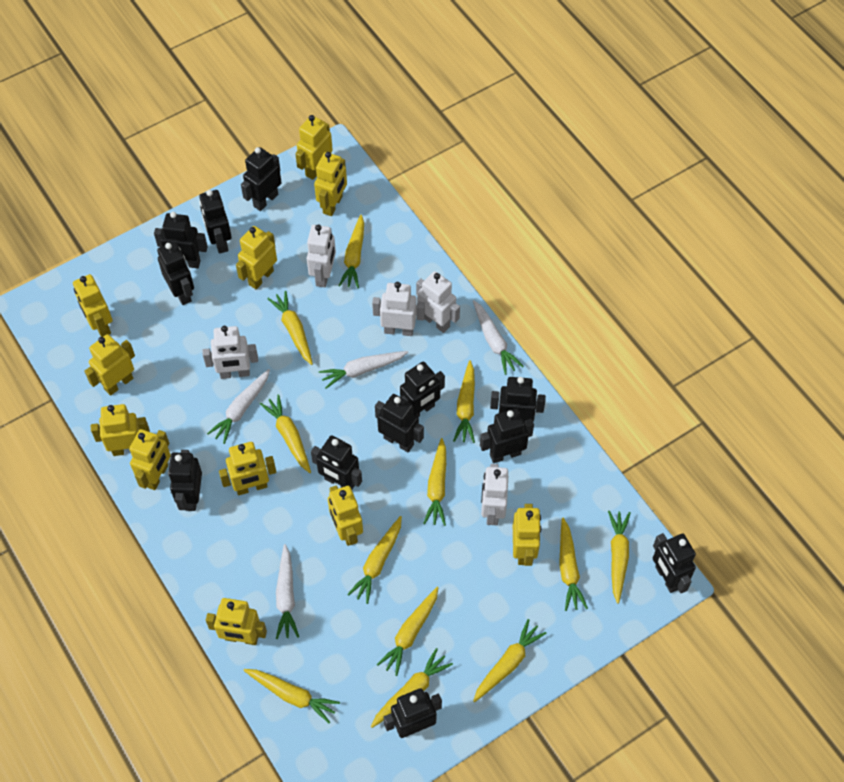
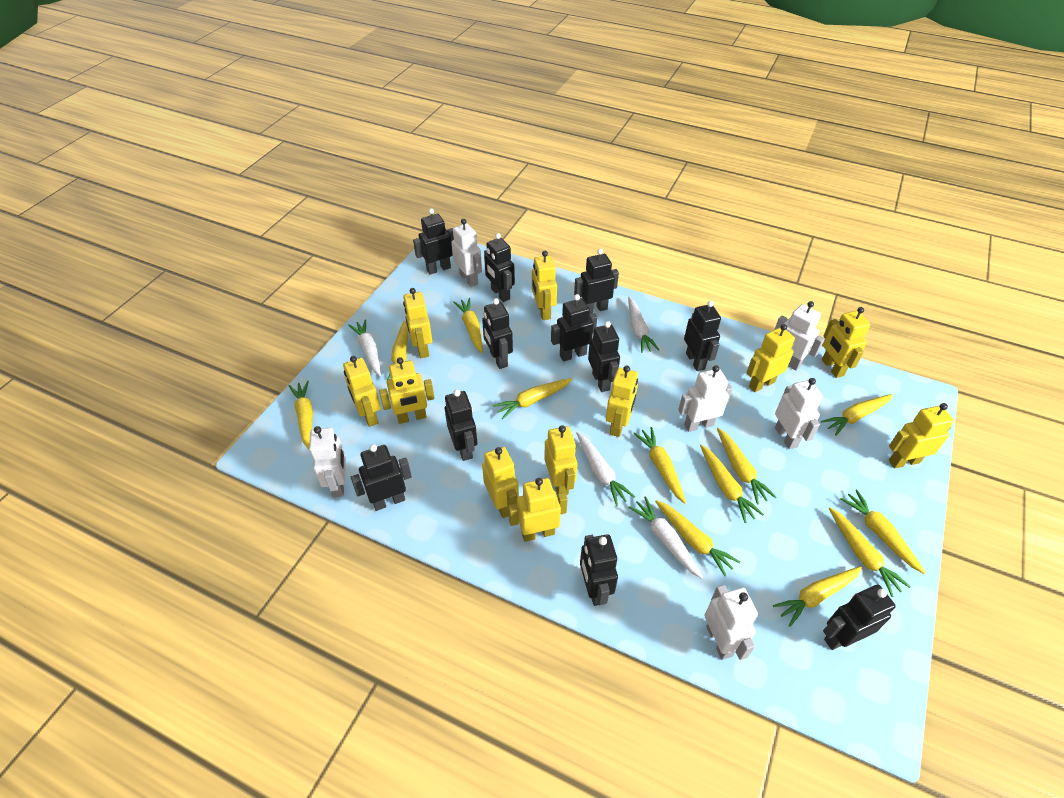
black robot: 12 -> 11
white robot: 5 -> 6

